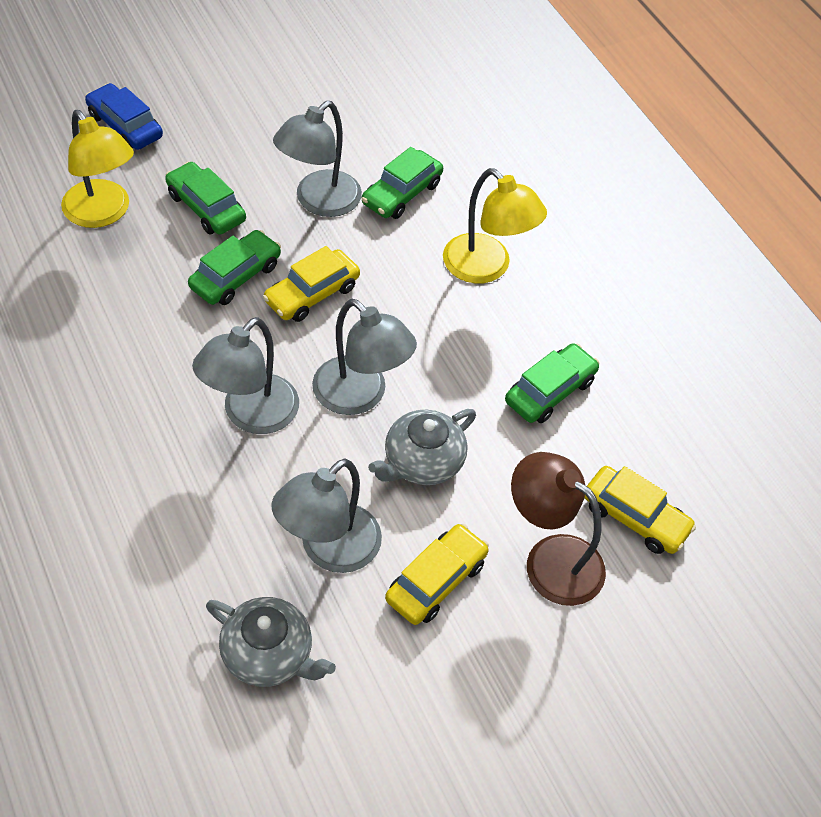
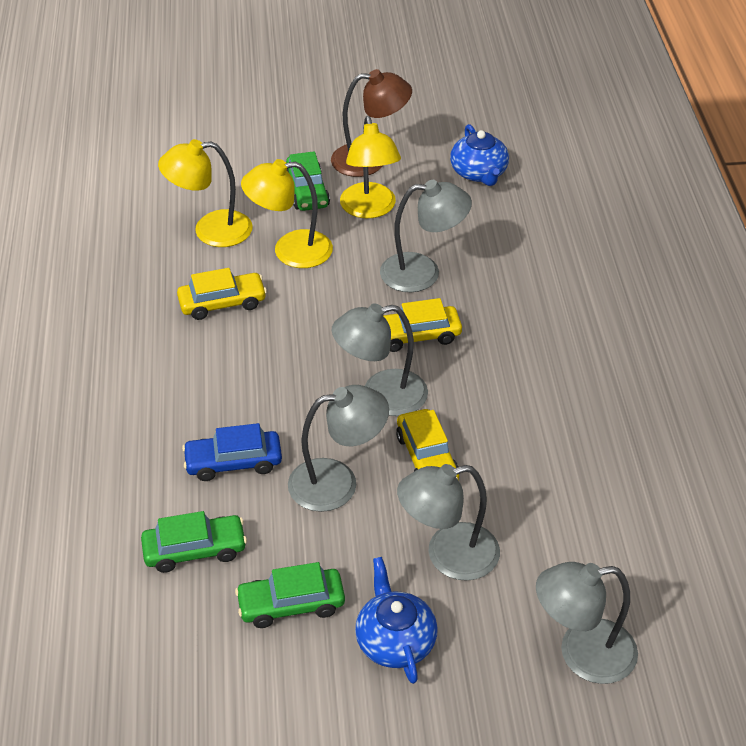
blue teapot: 0 -> 2
green car: 4 -> 3
grey lamp: 4 -> 5
grey teapot: 2 -> 0
yellow lamp: 2 -> 3

